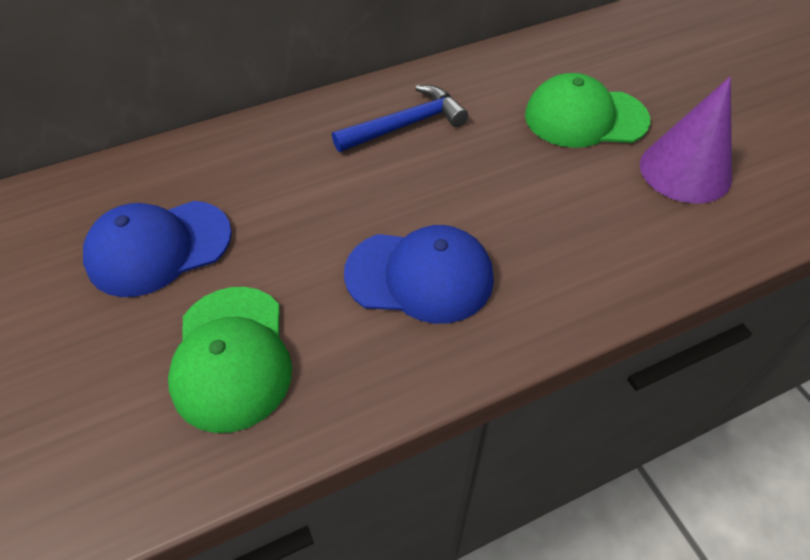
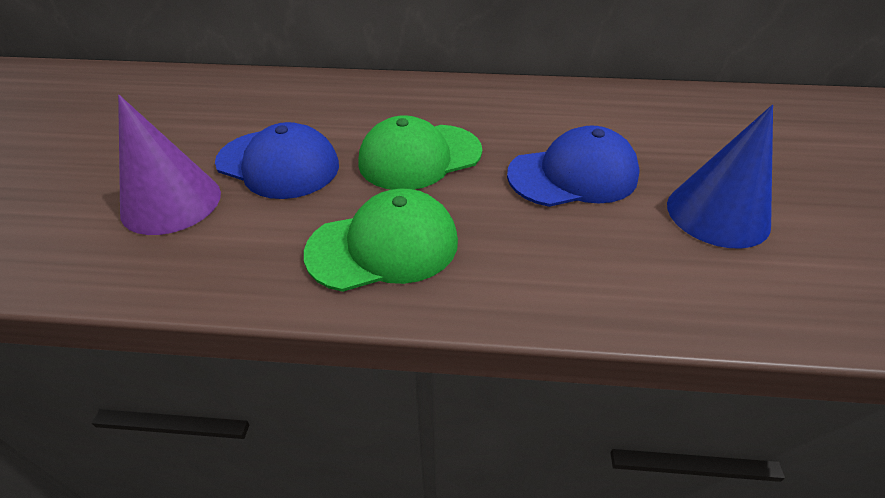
blue cone: 0 -> 1
blue hammer: 1 -> 0

